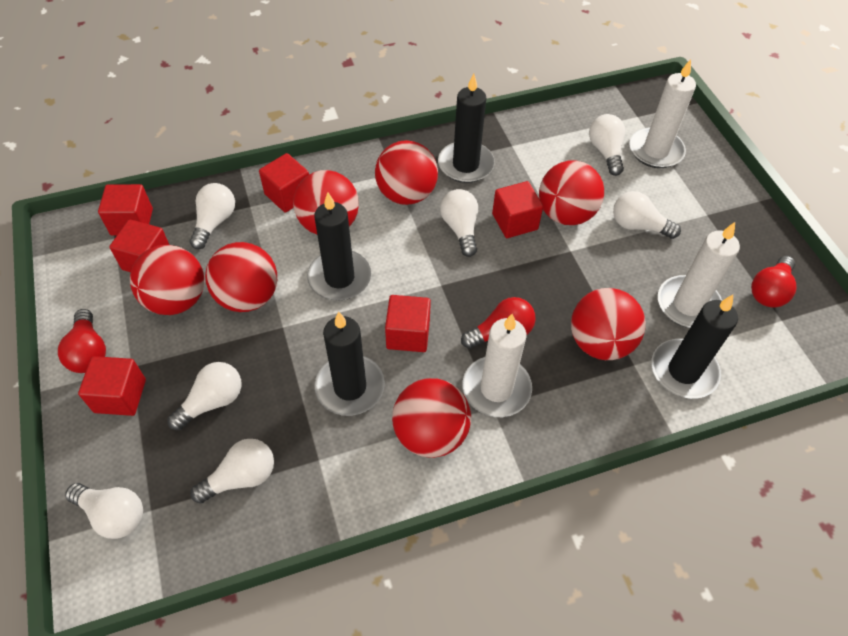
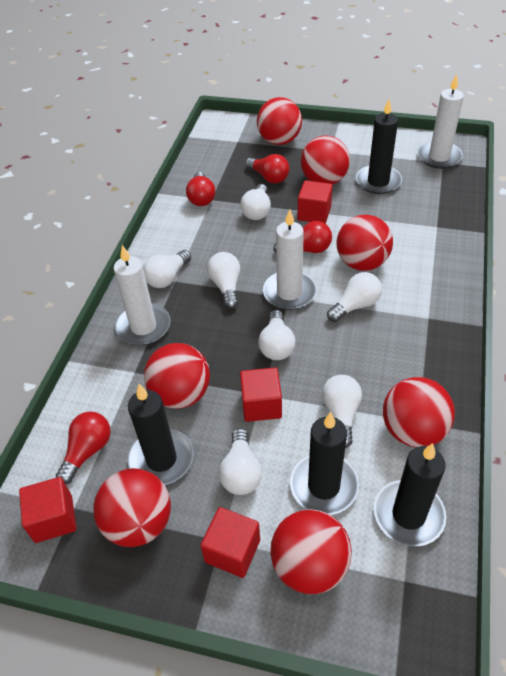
red cube: 6 -> 4
red light bulb: 3 -> 4

